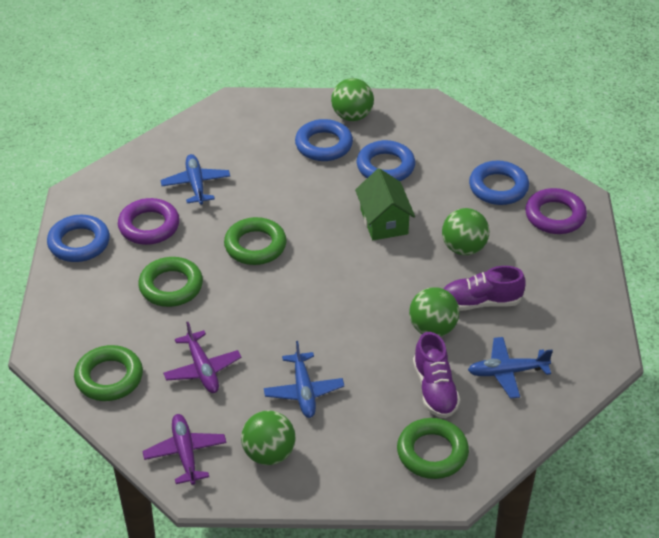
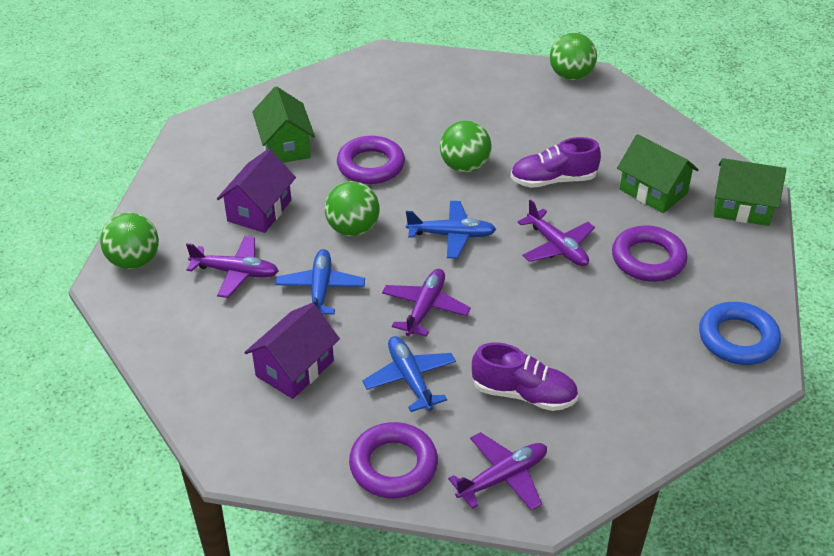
blue ring: 4 -> 1
green house: 1 -> 3
green ring: 4 -> 0
purple house: 0 -> 2
purple plane: 2 -> 4
purple ring: 2 -> 3

